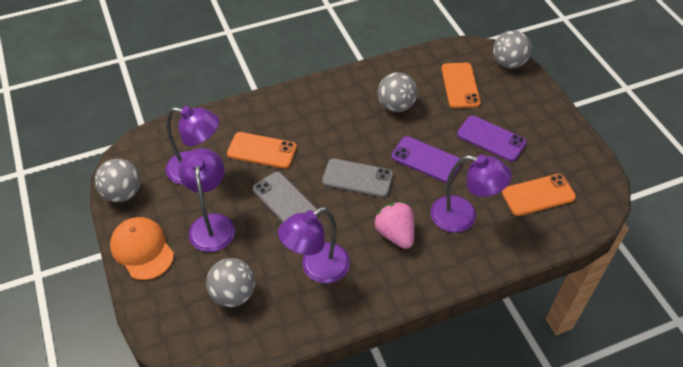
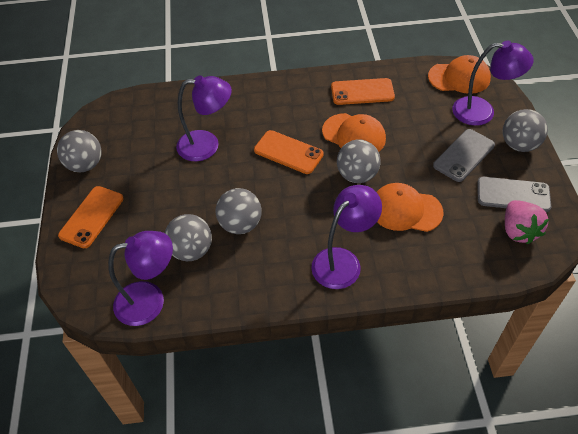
grey ball: 4 -> 5
orange cap: 1 -> 3
purple phone: 2 -> 0

